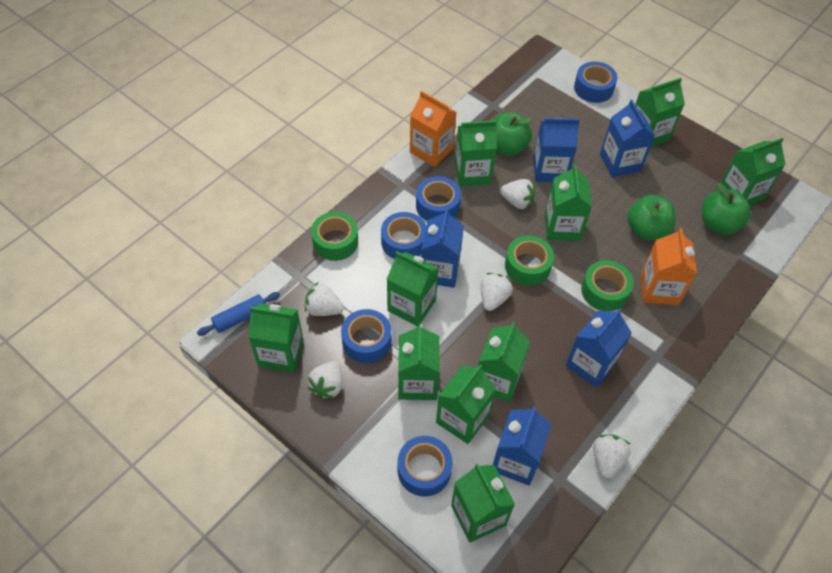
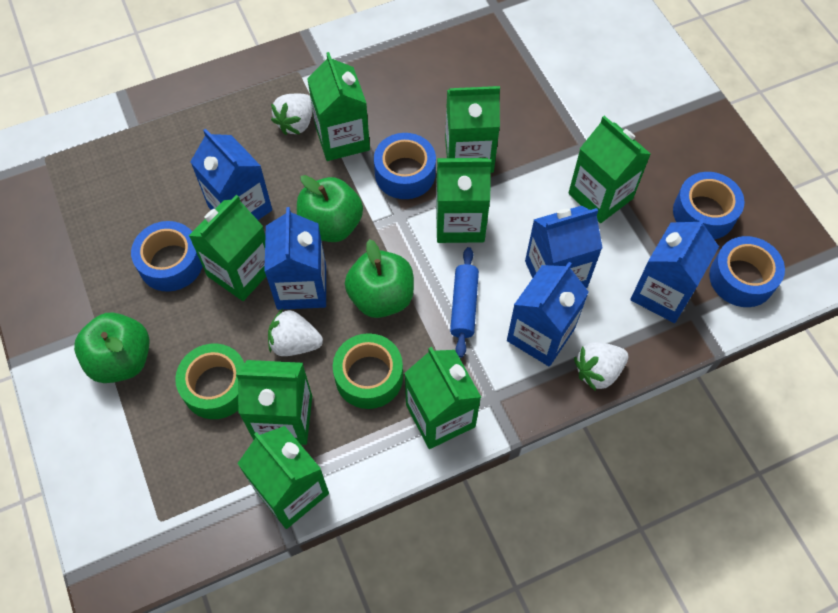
blue tape: 5 -> 4
green carton: 10 -> 8
green tape: 3 -> 2
orange carton: 2 -> 0
white strawberry: 5 -> 3

